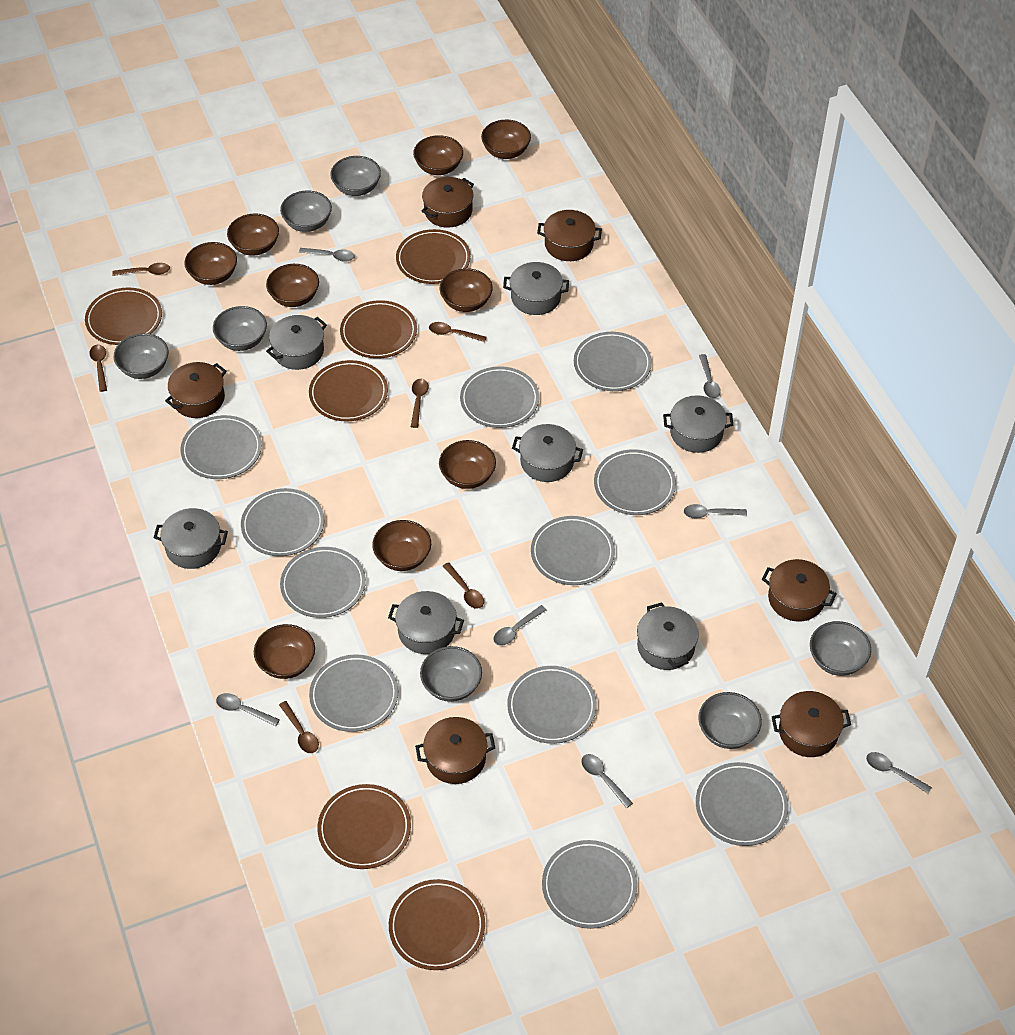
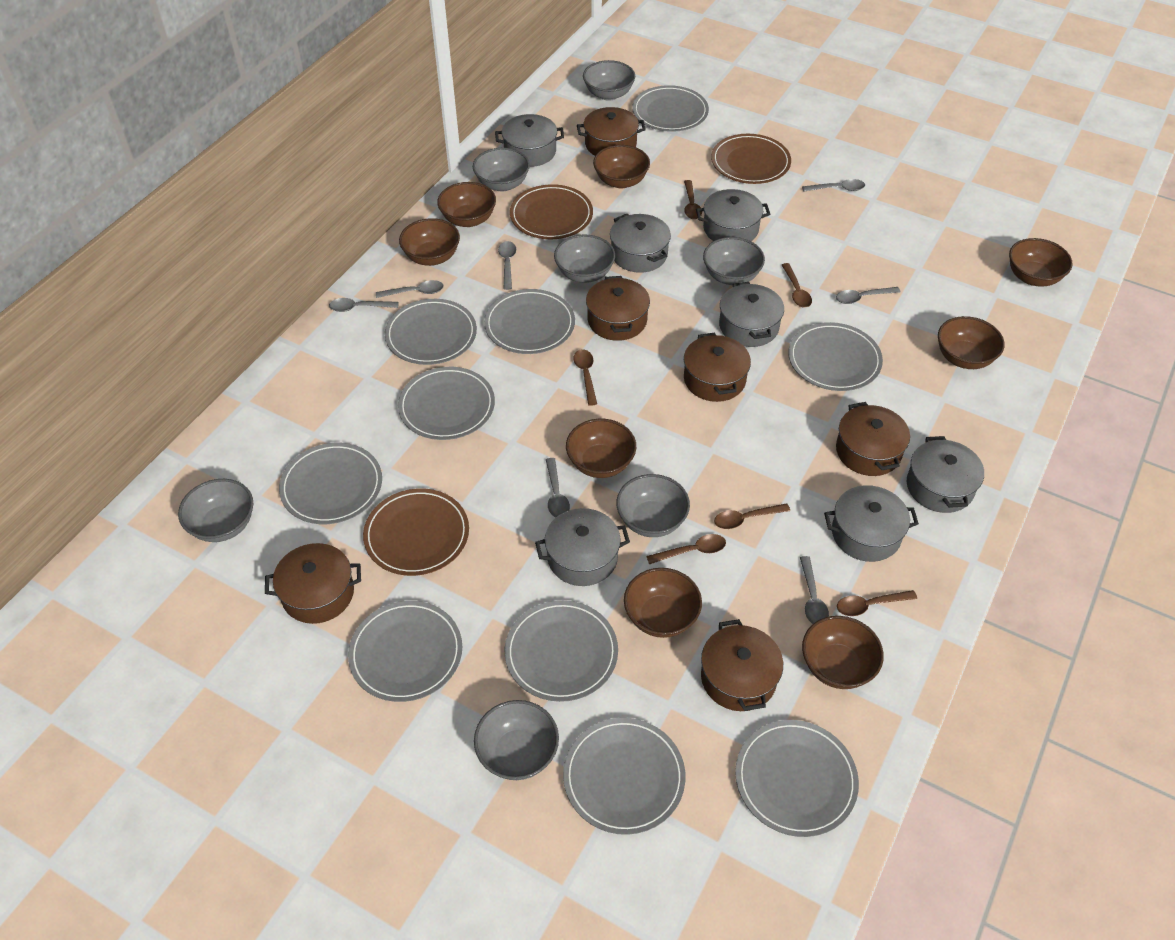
brown bowl: 9 -> 8
brown plate: 6 -> 3
grey plate: 11 -> 10

